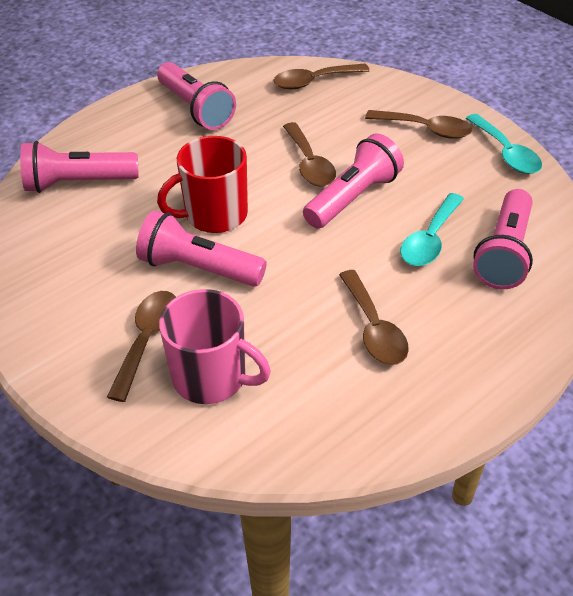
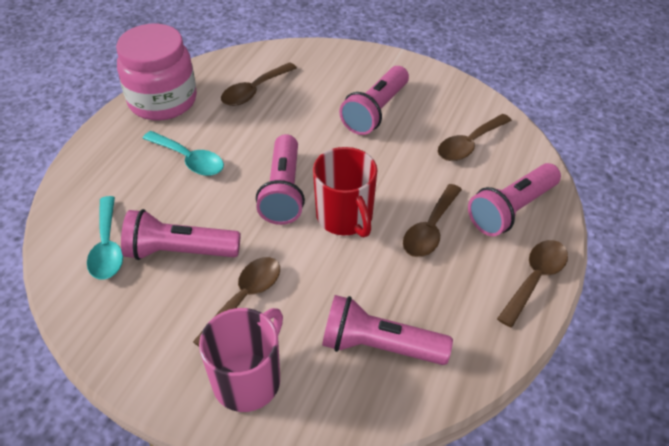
pink jar: 0 -> 1

